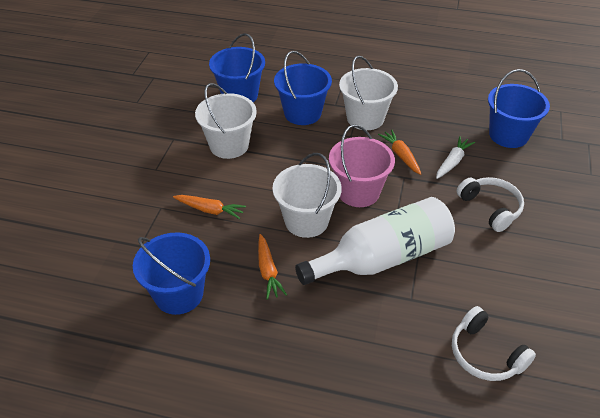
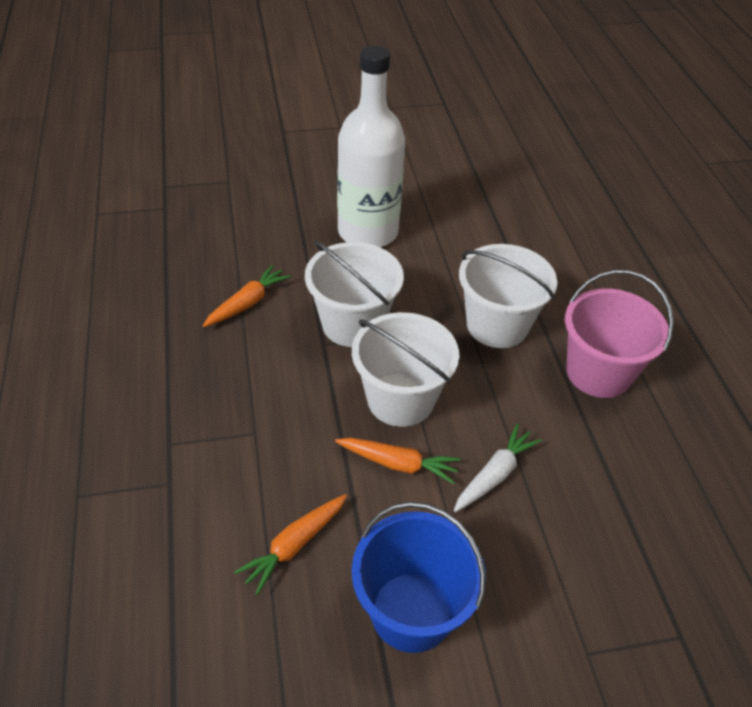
blue bucket: 4 -> 1
white headphones: 2 -> 0

